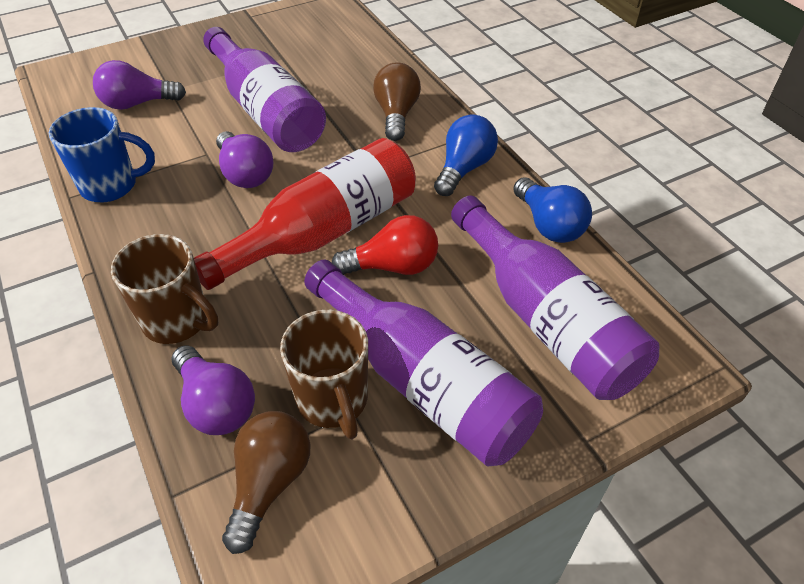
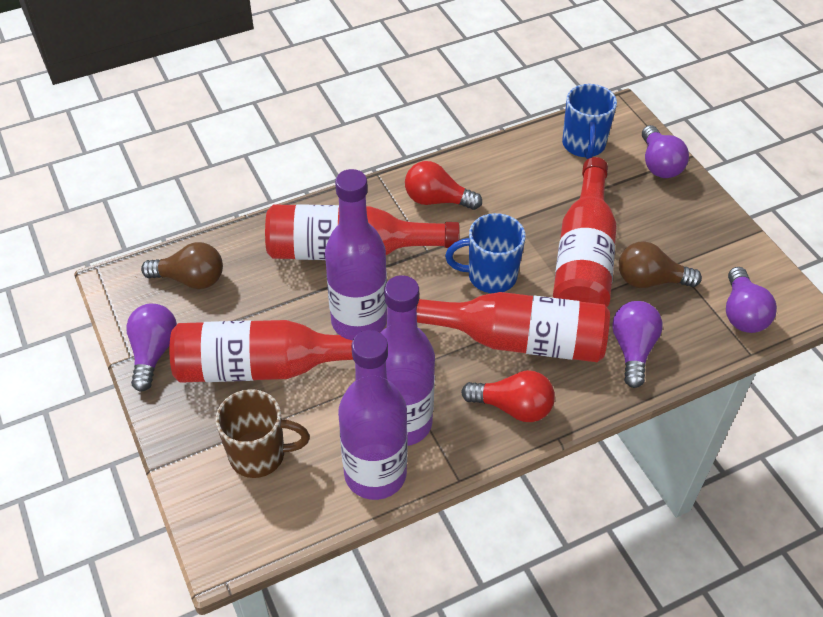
blue light bulb: 2 -> 0
blue mug: 1 -> 2
brown mug: 2 -> 1
purple light bulb: 3 -> 4
red bottle: 1 -> 4
red light bulb: 1 -> 2

